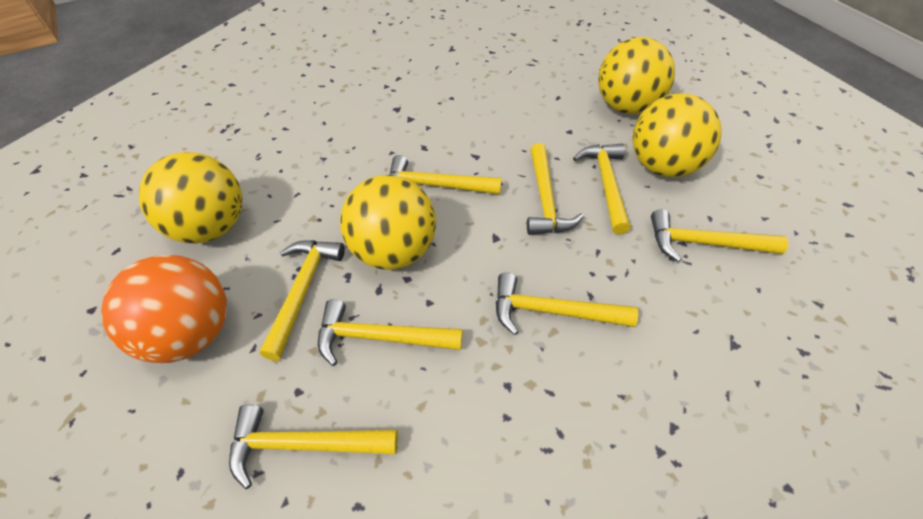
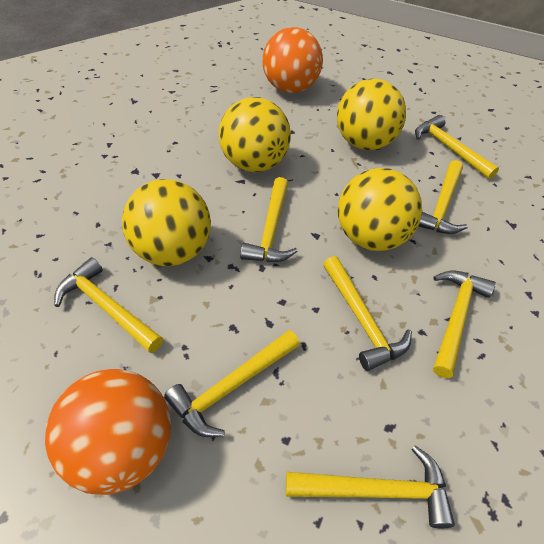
orange ball: 1 -> 2

